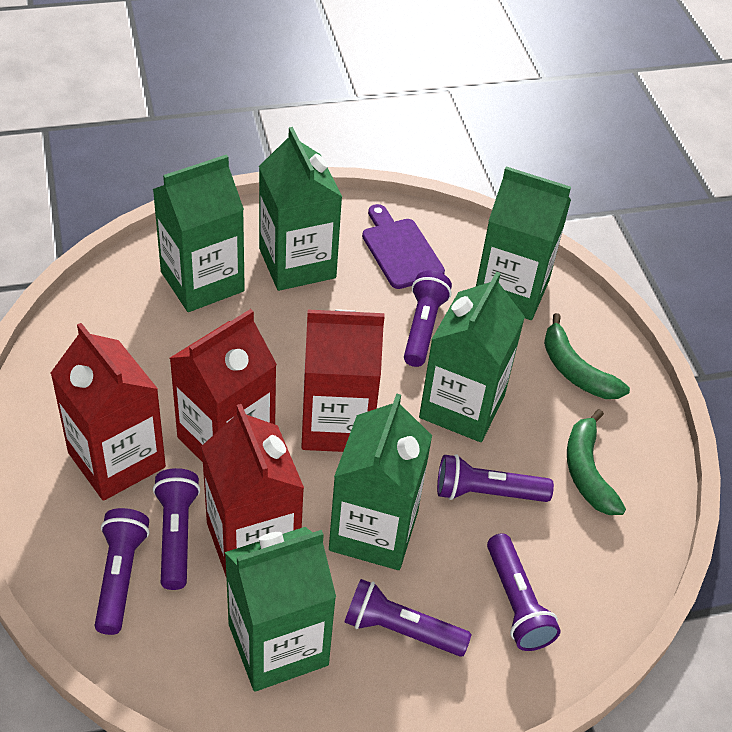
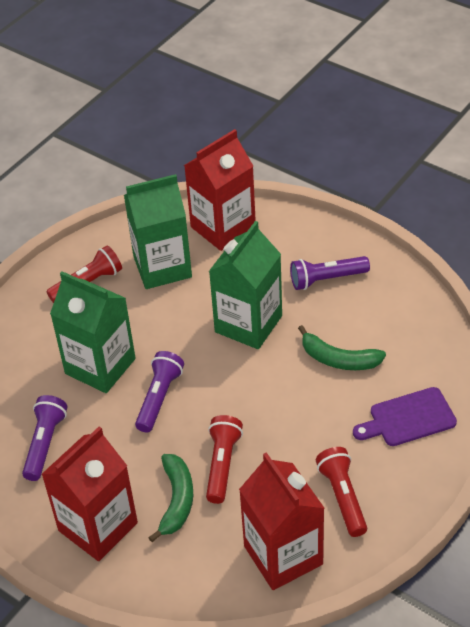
green carton: 6 -> 3
purple flashlight: 6 -> 3
red carton: 4 -> 3
red flashlight: 0 -> 3

